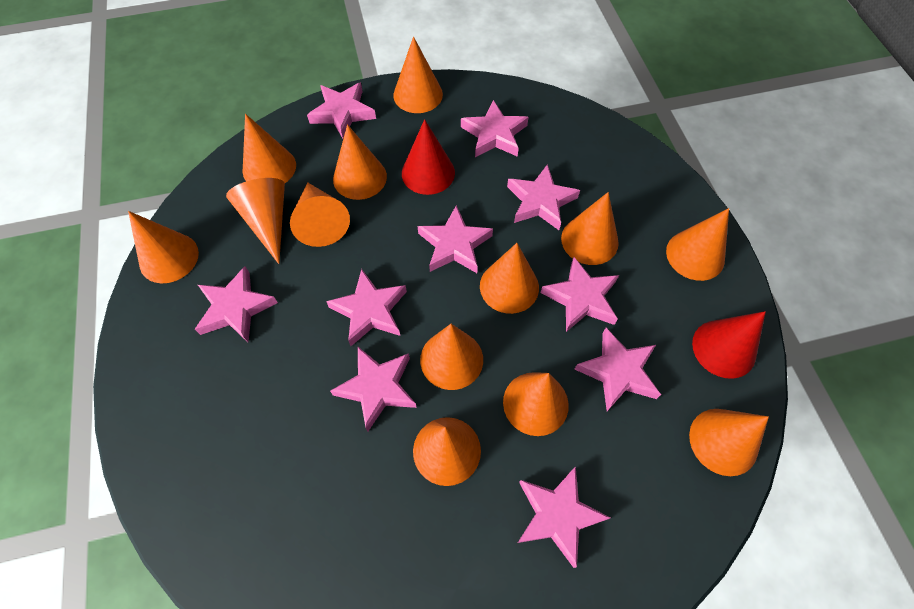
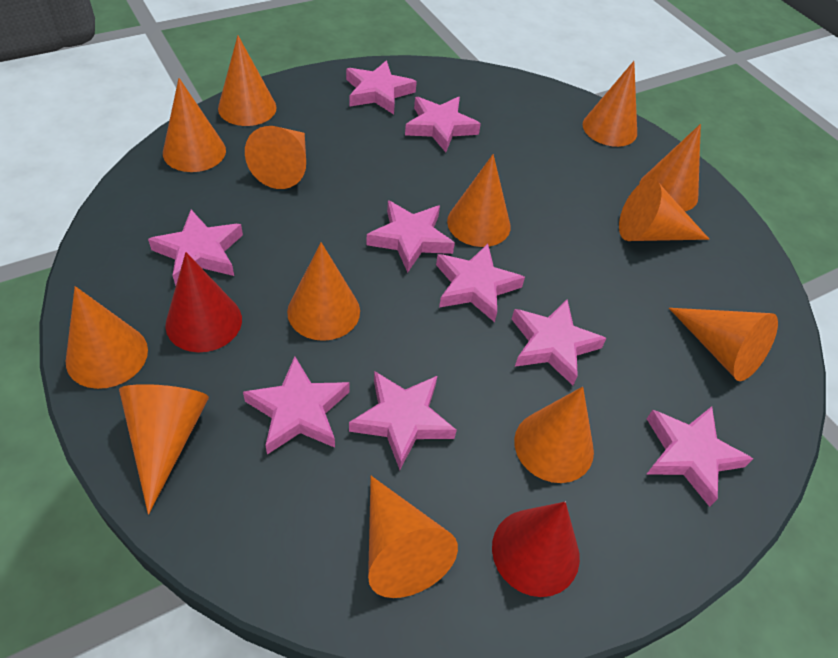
pink star: 10 -> 9

